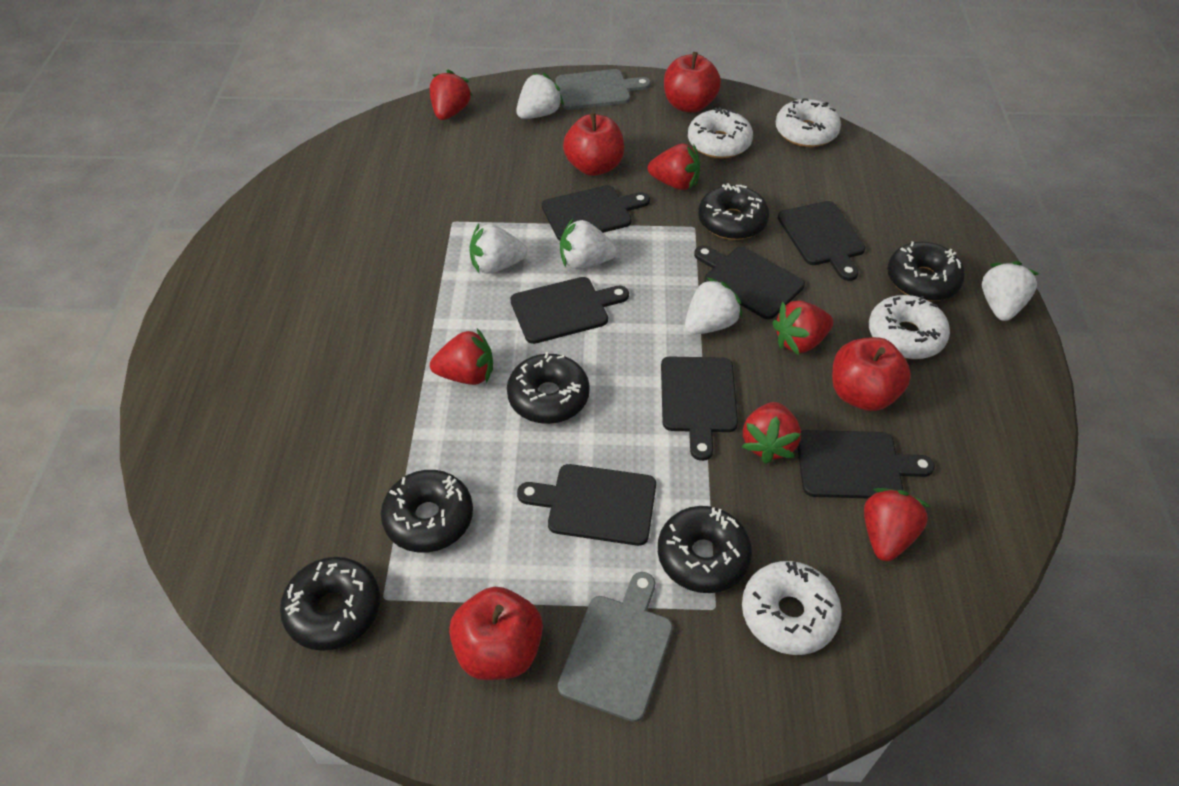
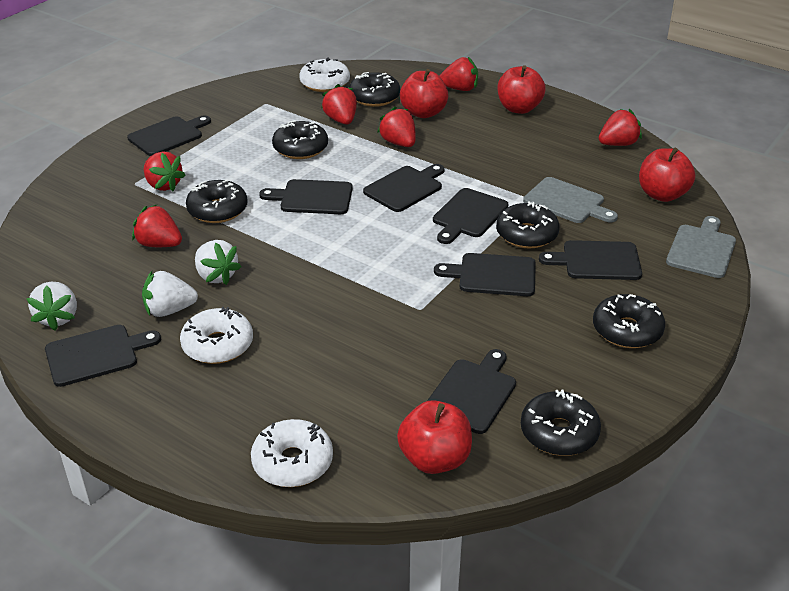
black cutting board: 7 -> 8
white donut: 4 -> 3
white strawberry: 5 -> 3

